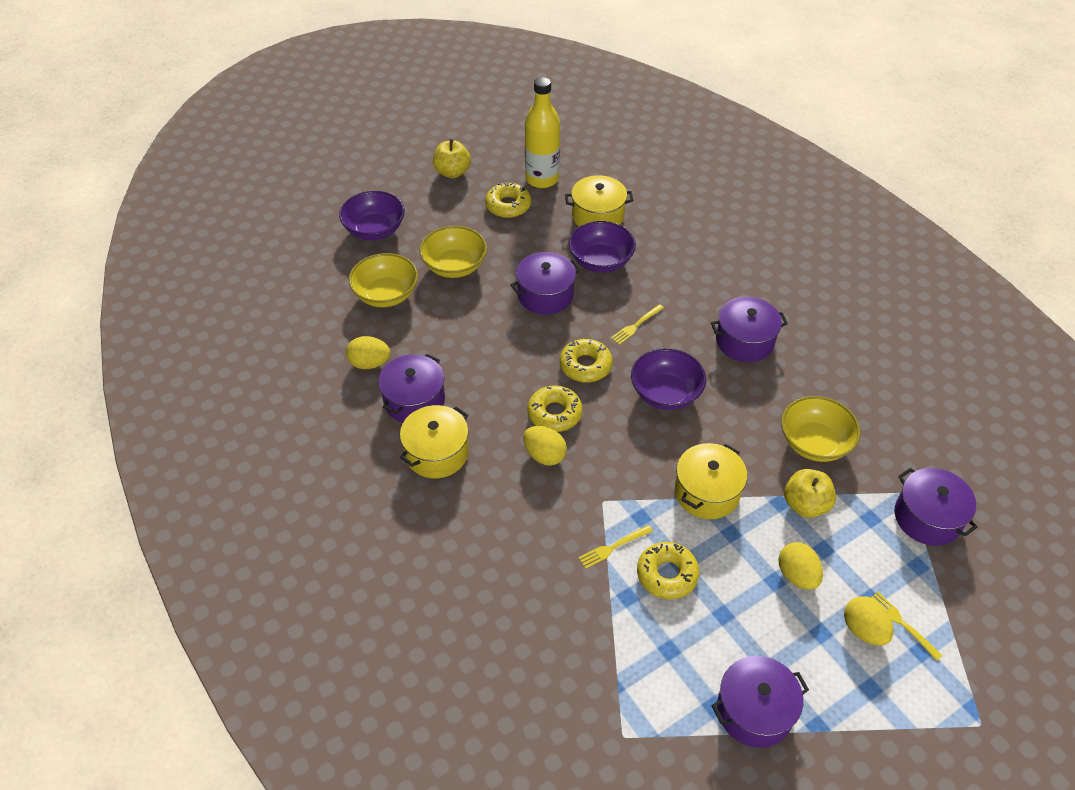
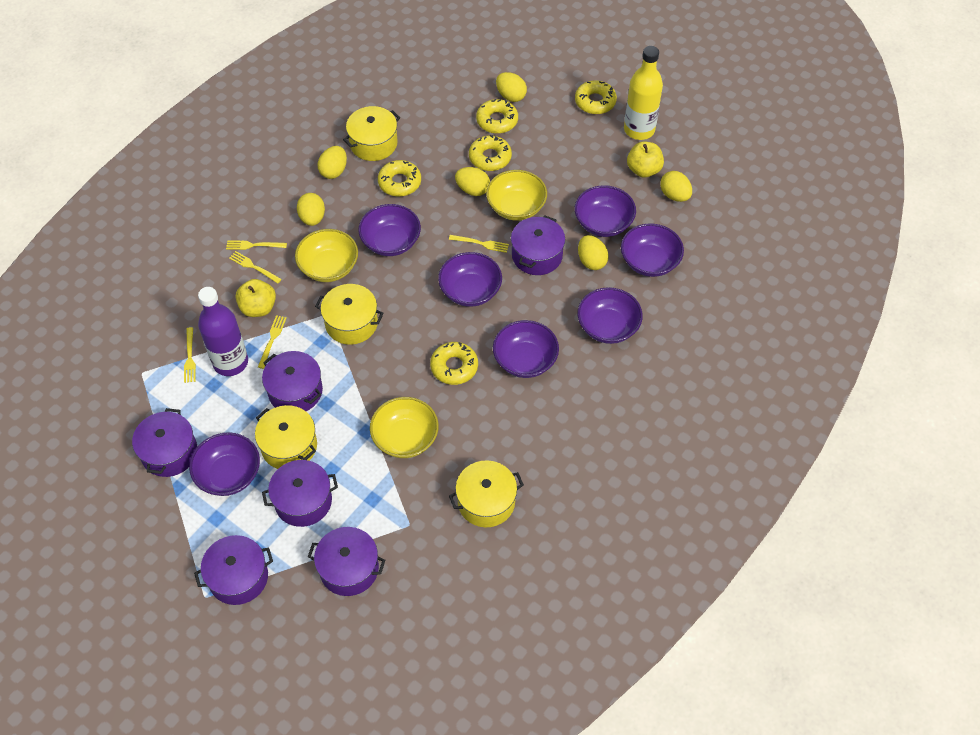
purple bottle: 0 -> 1
purple bowl: 3 -> 7
purple pot: 5 -> 6
yellow donut: 4 -> 5
yellow egg: 4 -> 6
yellow fork: 3 -> 5
yellow pot: 3 -> 4

